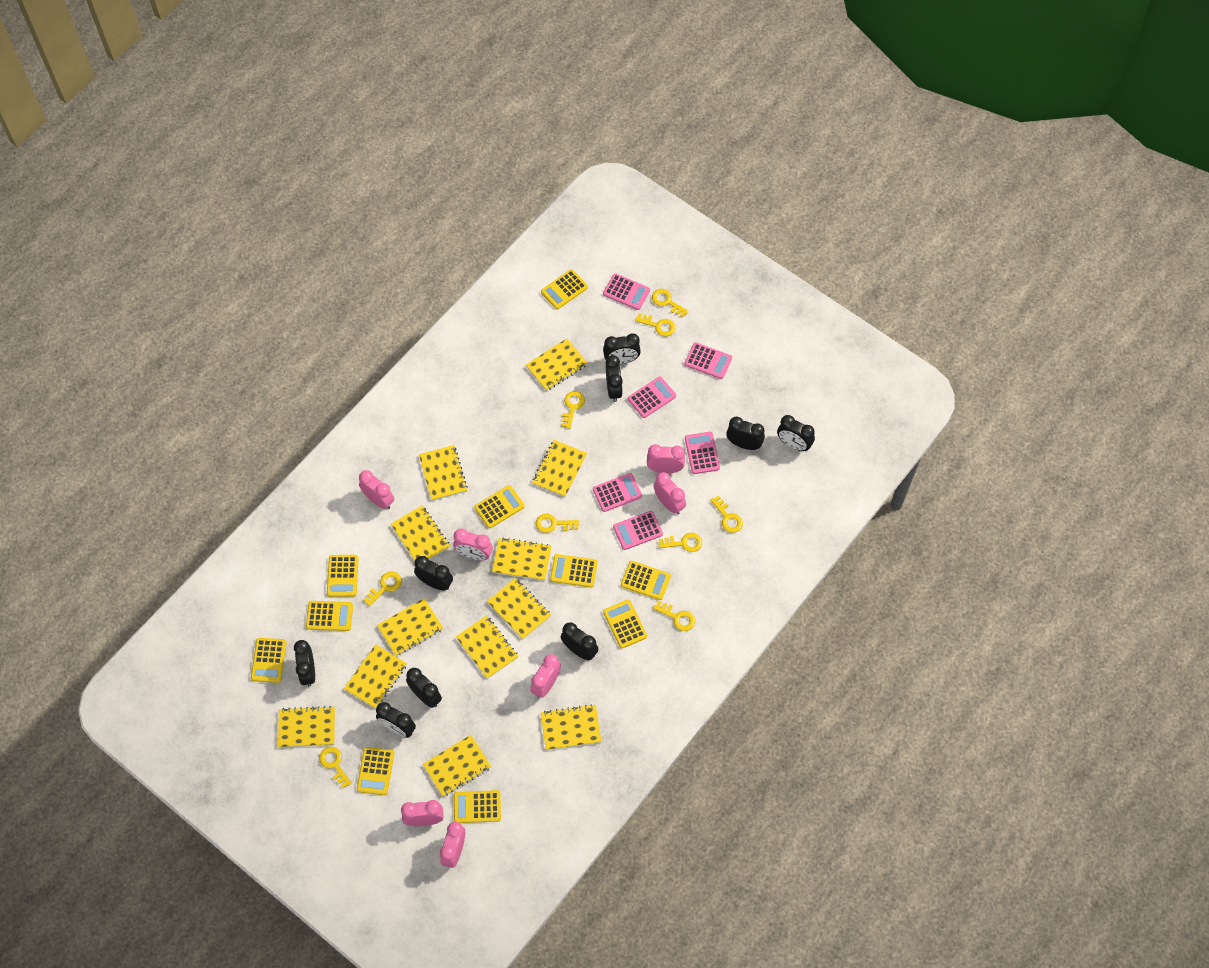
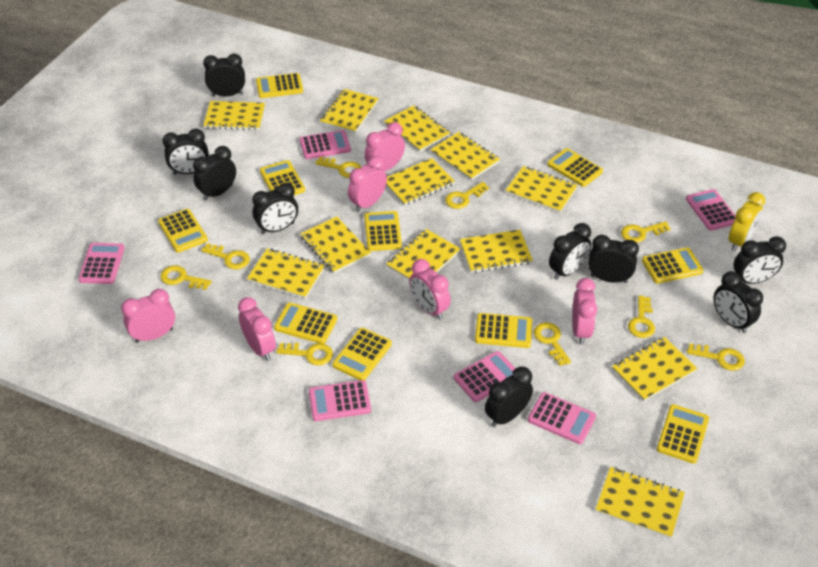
pink clock: 7 -> 6
yellow clock: 0 -> 1

